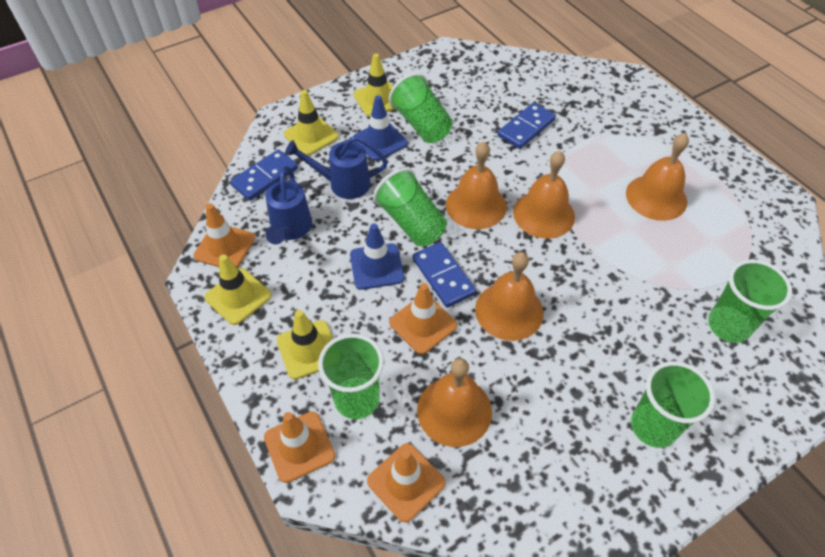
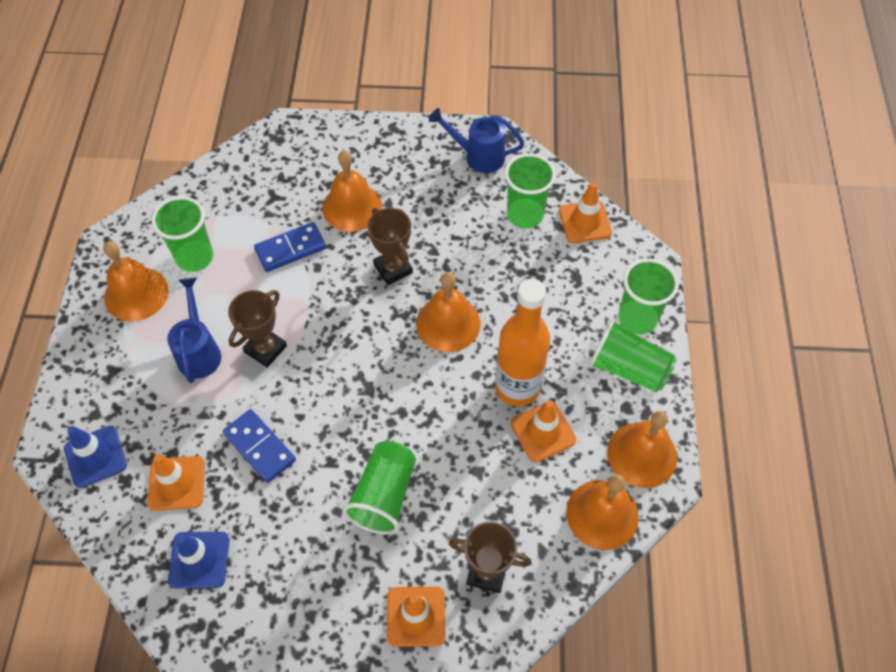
blue domino: 3 -> 2
brown trophy: 0 -> 3
orange bottle: 0 -> 1
yellow traffic cone: 4 -> 0

